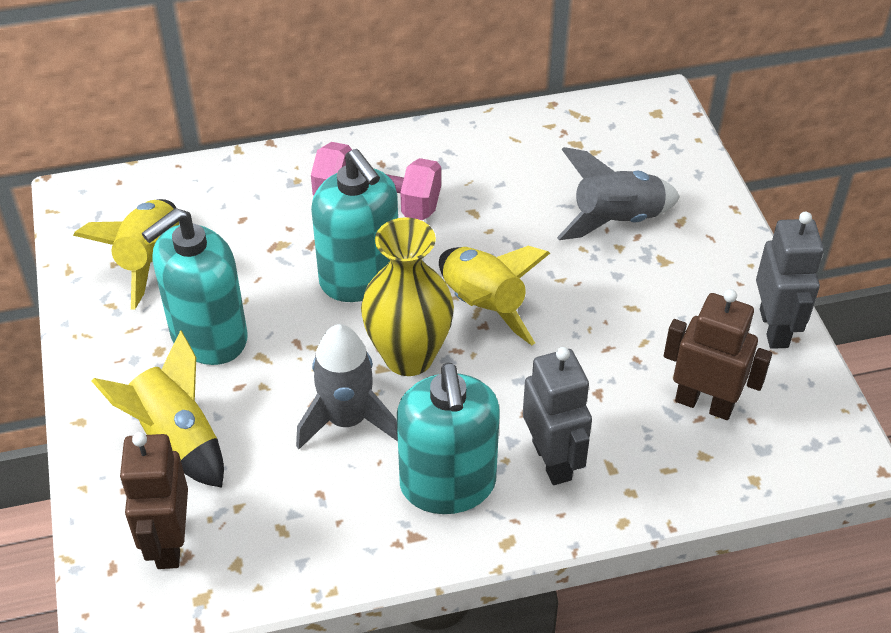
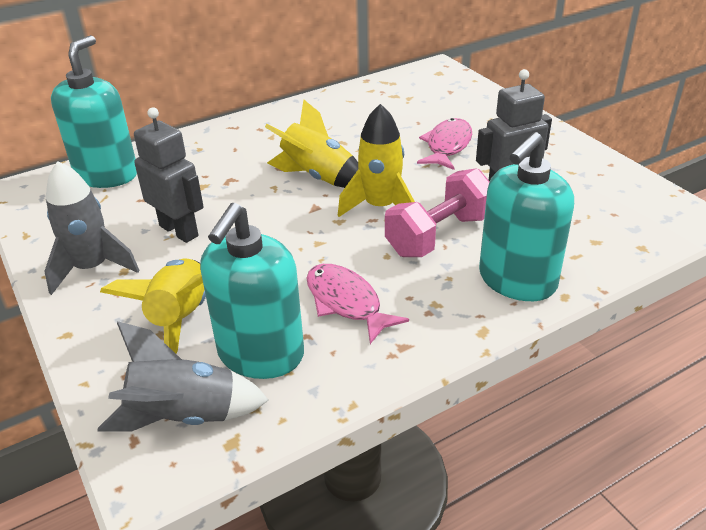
brown robot: 2 -> 0
pink fish: 0 -> 2
yellow vase: 1 -> 0

